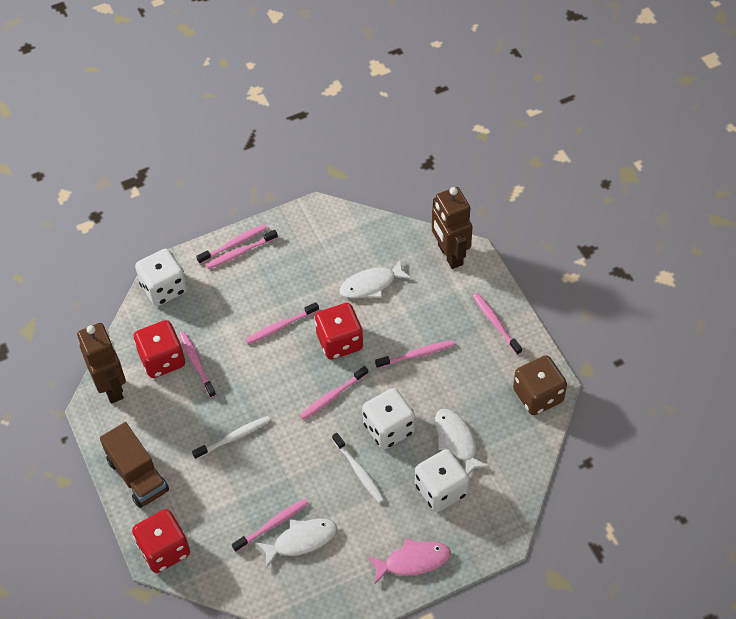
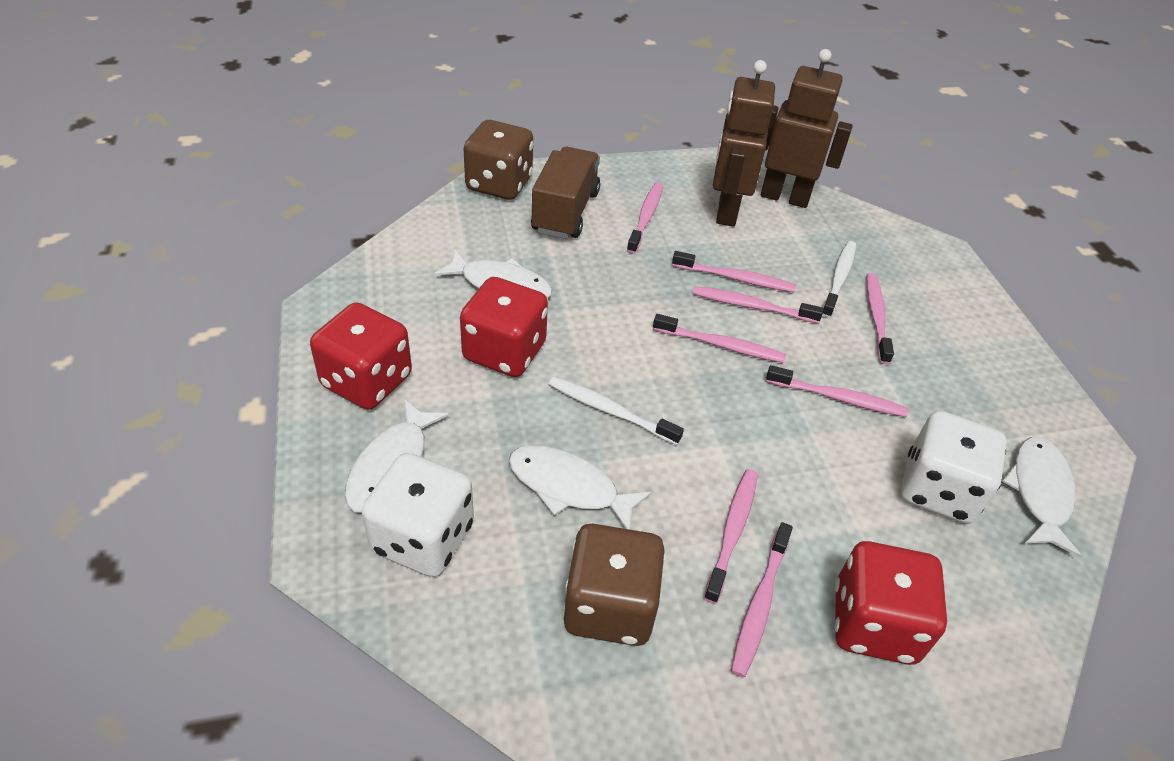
brown dice: 1 -> 2
pink fish: 1 -> 0
white dice: 3 -> 2
white fish: 3 -> 4

